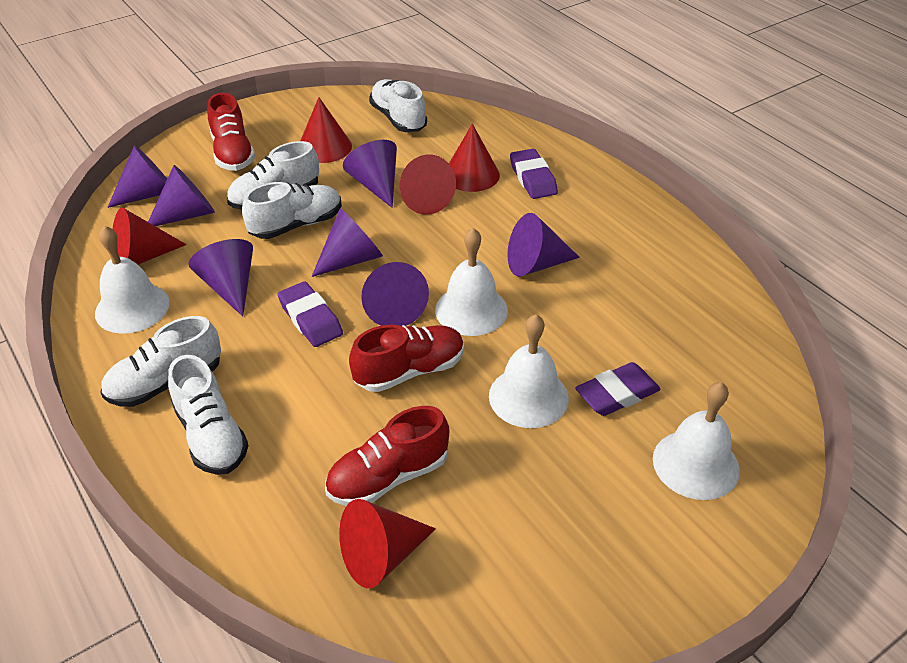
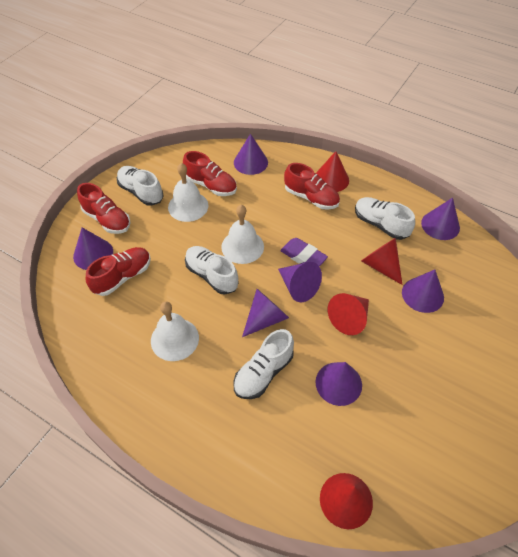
purple eraser: 3 -> 1
red cone: 5 -> 4
red shoe: 3 -> 4
white bell: 4 -> 3
white shoe: 5 -> 4

